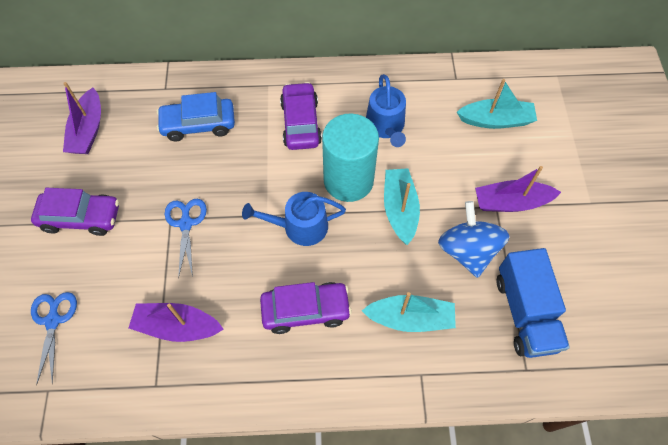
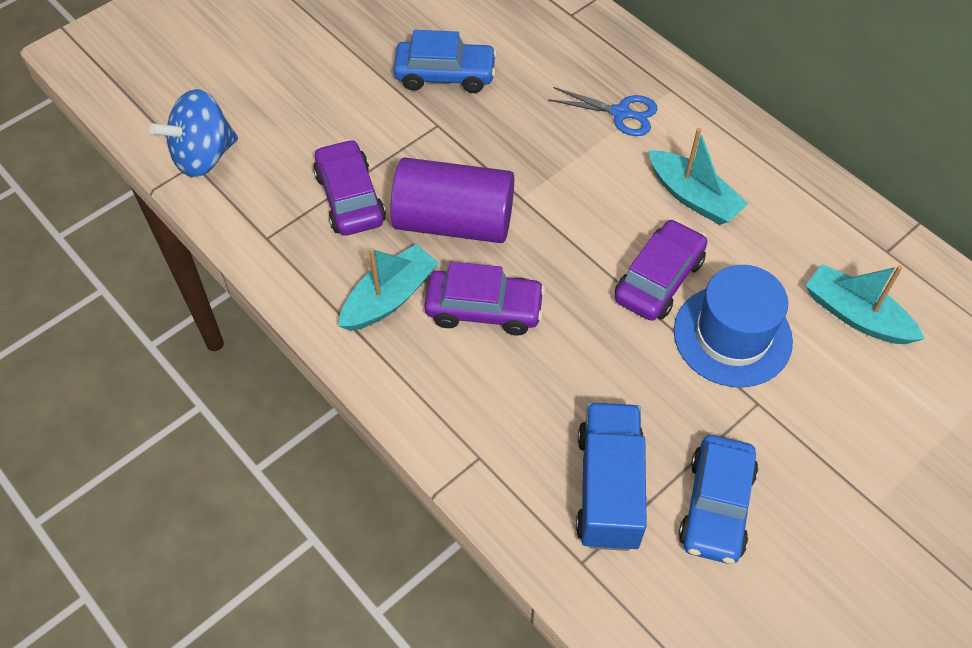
blue car: 1 -> 2
blue hat: 0 -> 1
blue scissors: 2 -> 1
blue watering can: 2 -> 0
purple boat: 3 -> 0
purple cylinder: 0 -> 1
turquoise cylinder: 1 -> 0

